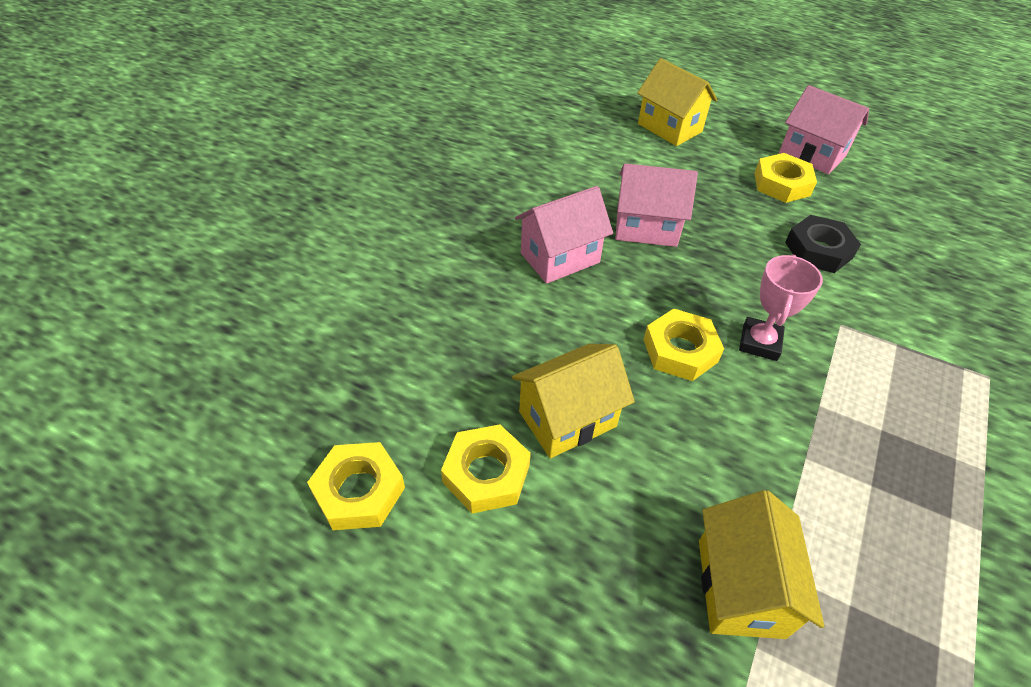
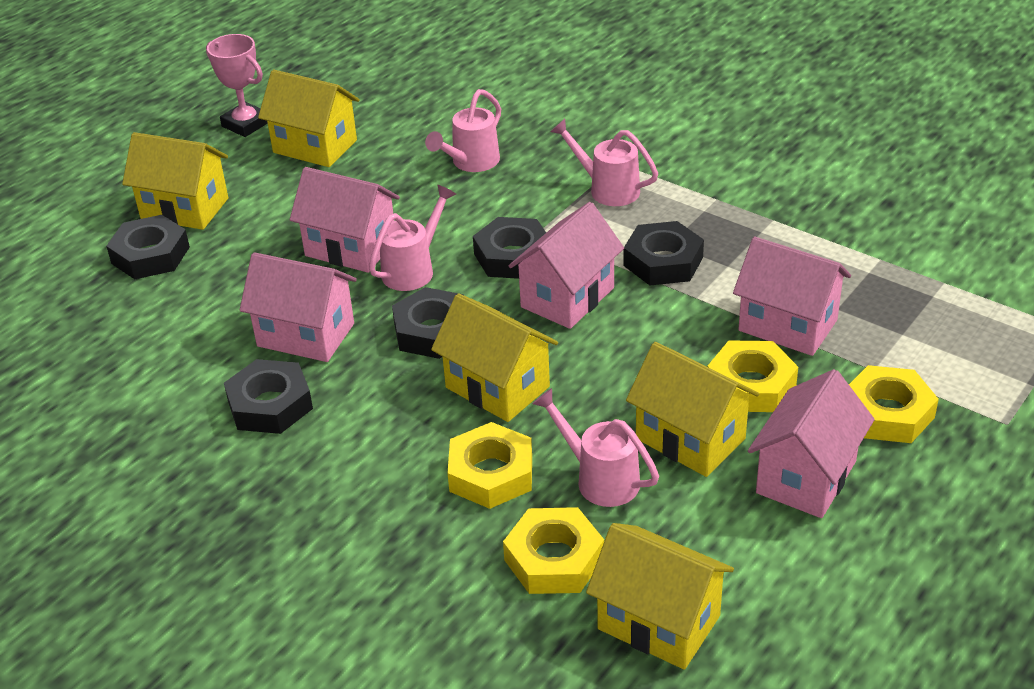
black nut: 1 -> 5
pink house: 3 -> 5
pink watering can: 0 -> 4
yellow house: 3 -> 5

